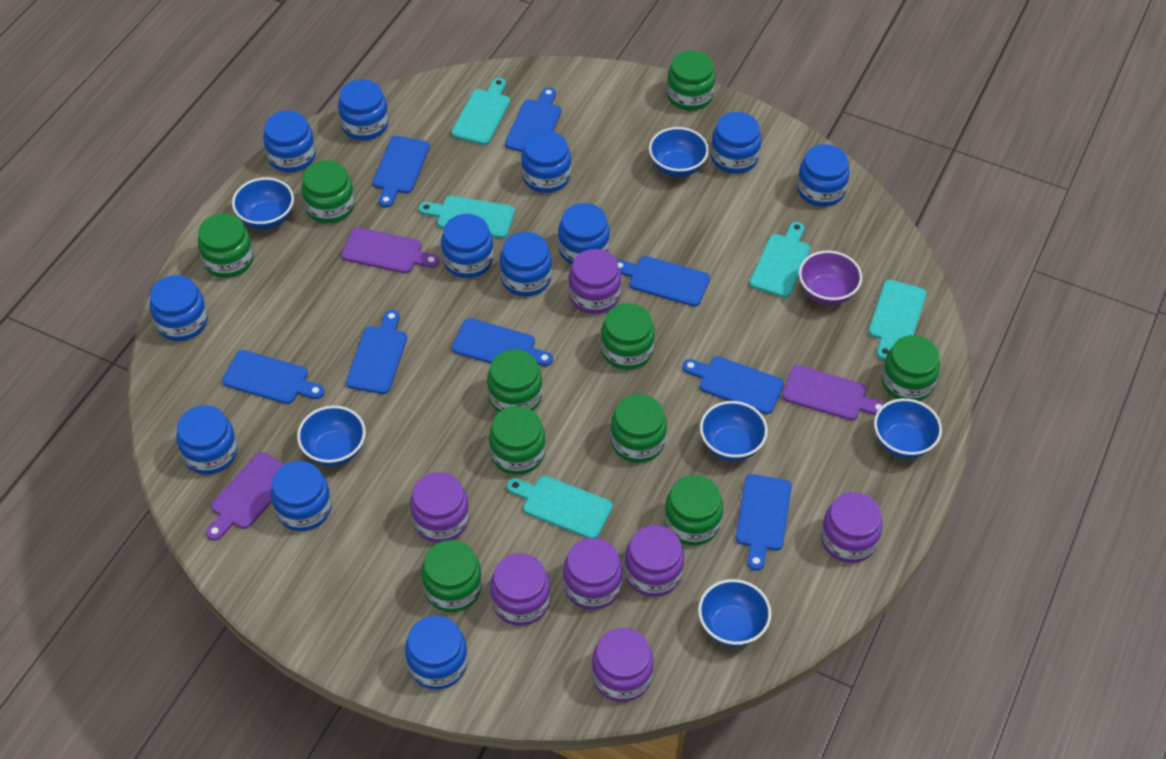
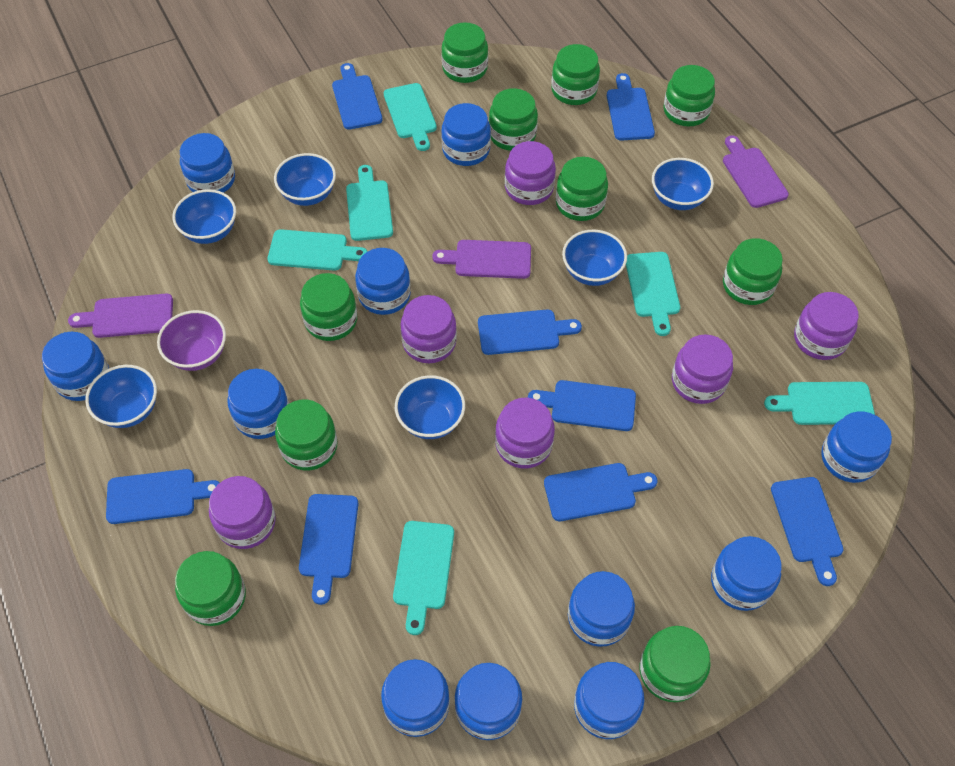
blue jar: 12 -> 11
purple jar: 7 -> 6
turquoise cutting board: 5 -> 6

